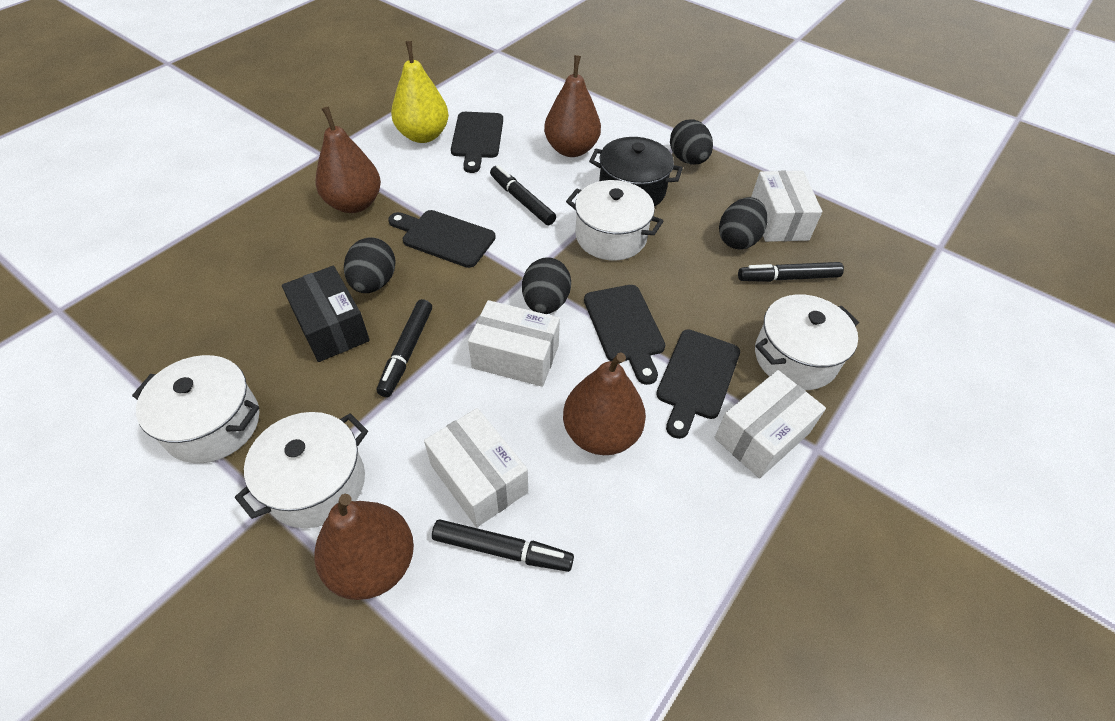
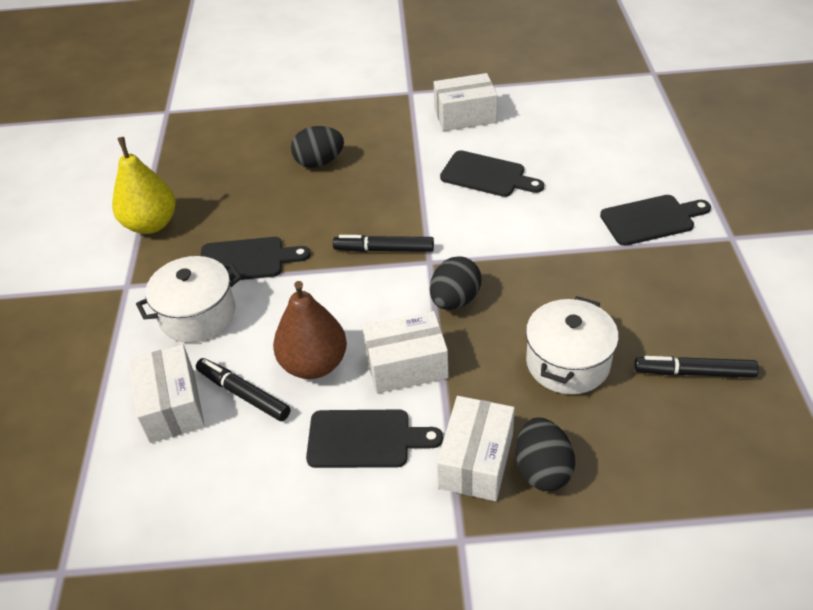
black box: 1 -> 0
black egg: 4 -> 3
black marker: 4 -> 3
black pot: 1 -> 0
brown pear: 4 -> 1
white pot: 4 -> 2

